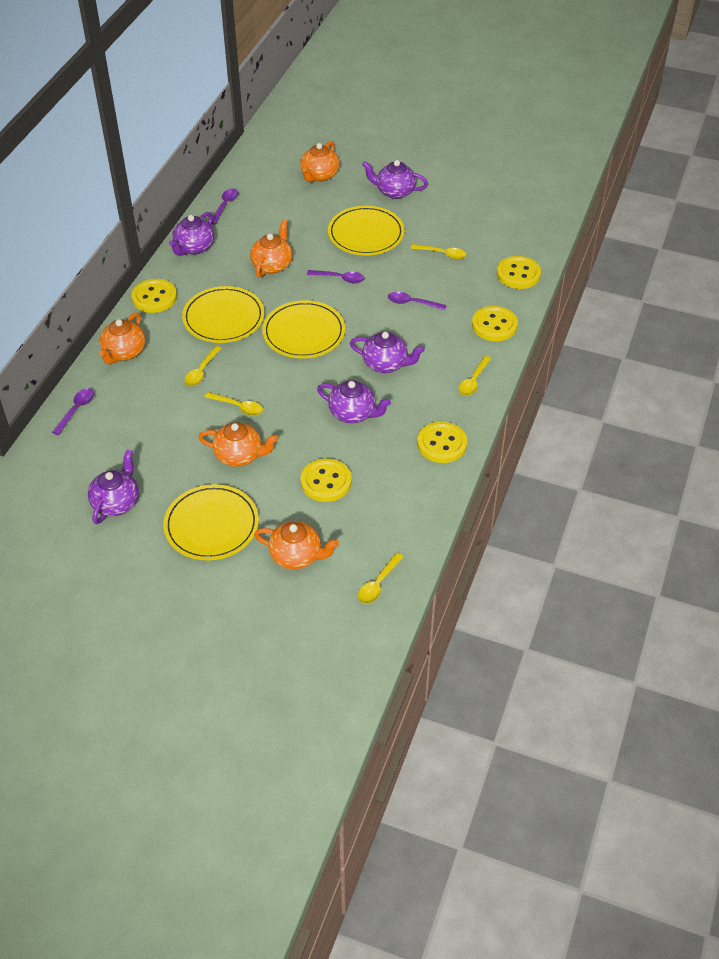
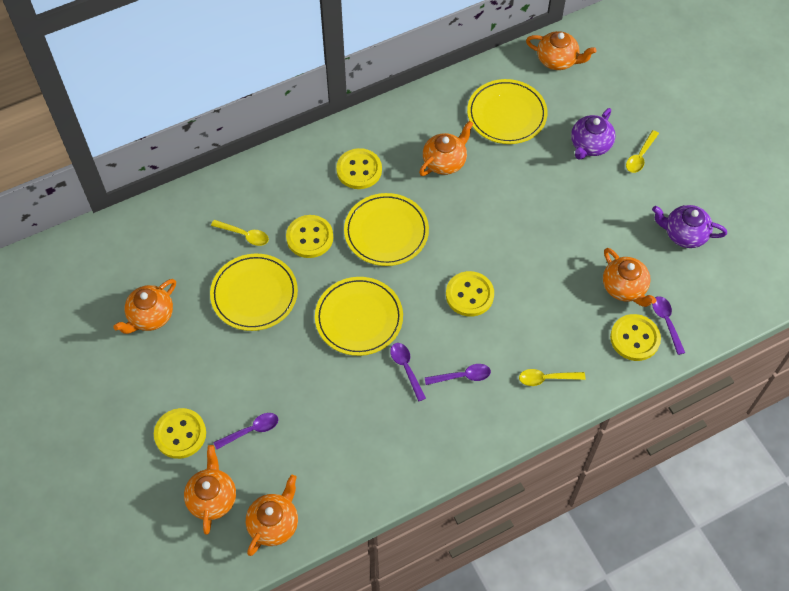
orange teapot: 5 -> 6
purple teapot: 5 -> 2
yellow spoon: 5 -> 3

